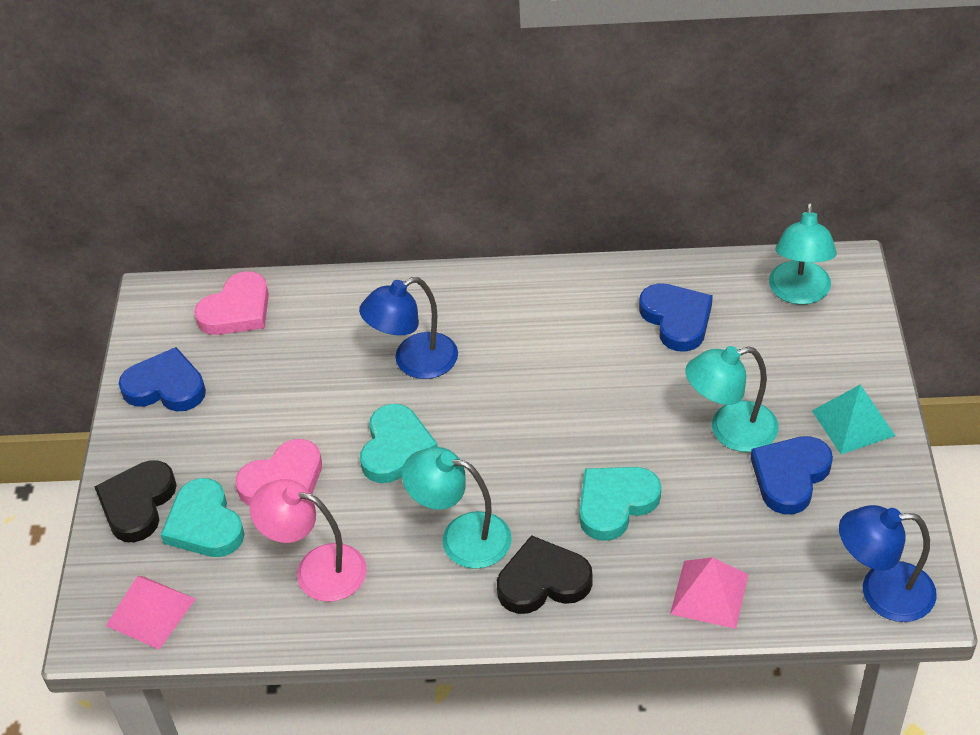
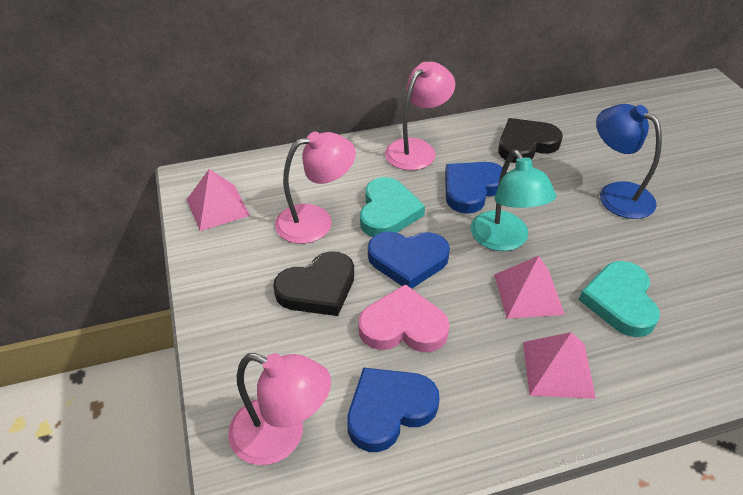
blue lamp: 2 -> 1
pink heart: 2 -> 1
pink lamp: 1 -> 3
pink pyramid: 2 -> 3
turquoise heart: 3 -> 2
turquoise lamp: 3 -> 1
turquoise pyramid: 1 -> 0

